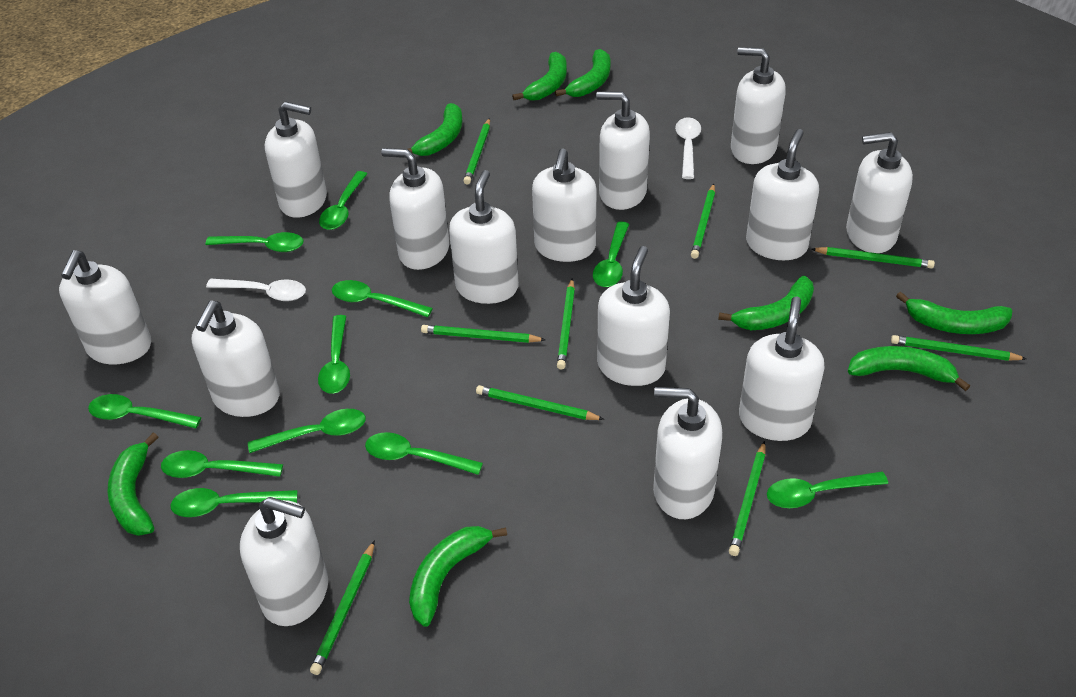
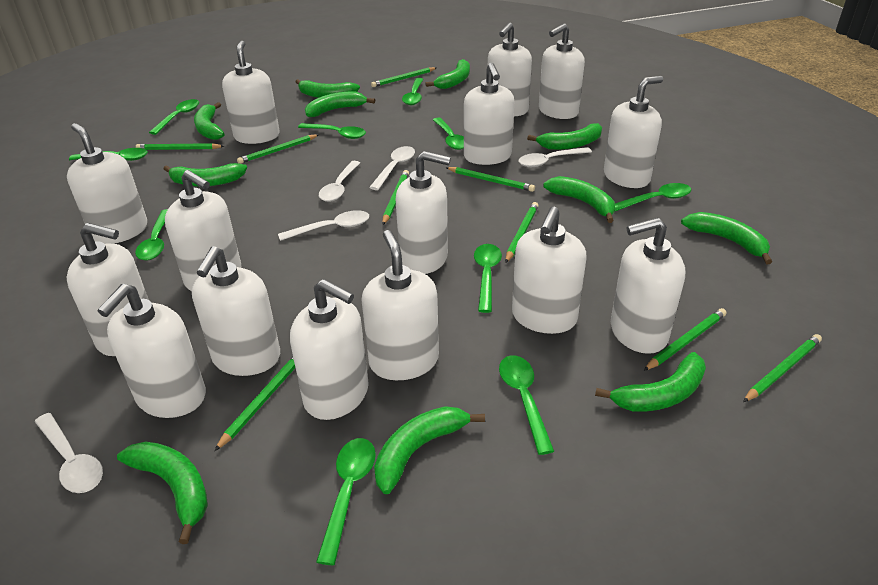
green banana: 8 -> 11
green spoon: 11 -> 10
white soap dispenser: 14 -> 15
white spoon: 2 -> 5

